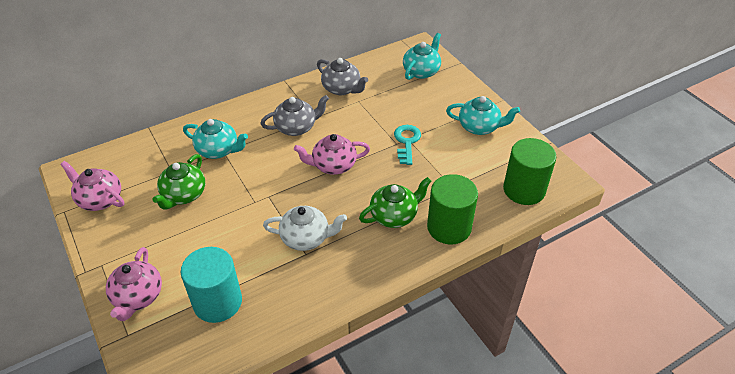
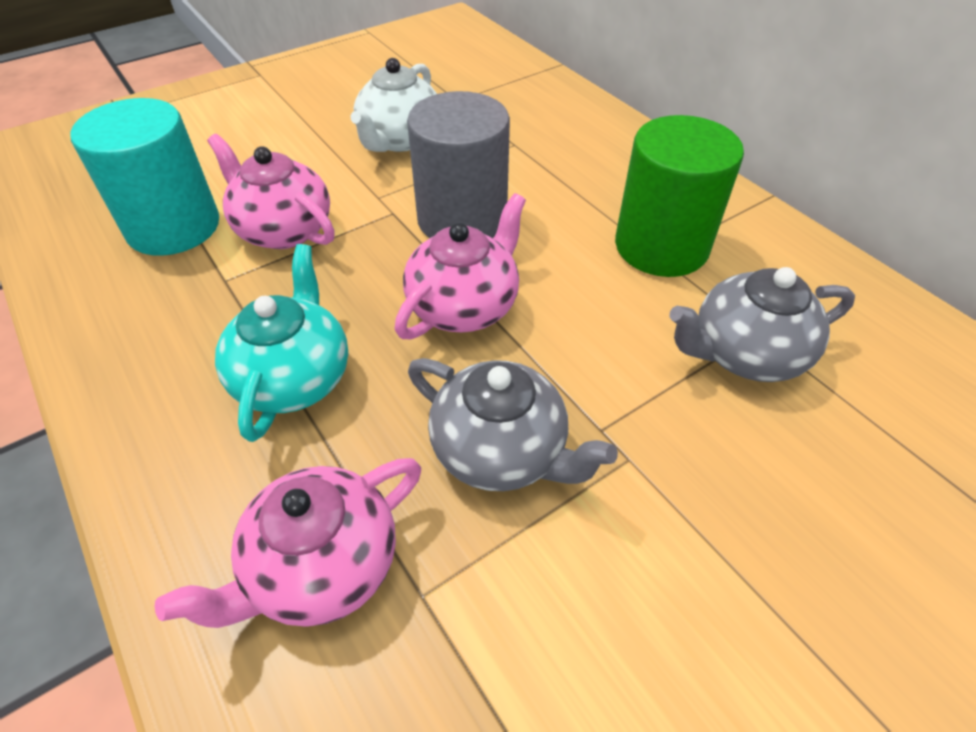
green cylinder: 2 -> 1
green teapot: 2 -> 0
grey cylinder: 0 -> 1
turquoise key: 1 -> 0
turquoise teapot: 3 -> 1

